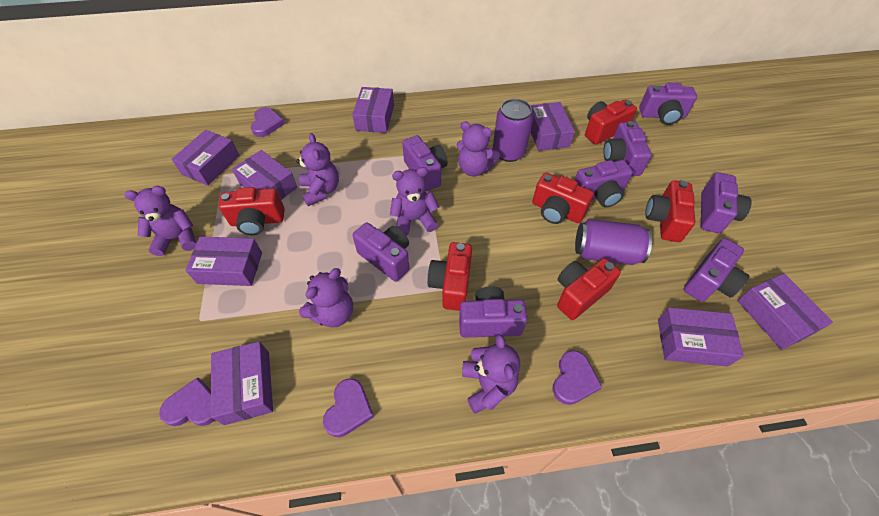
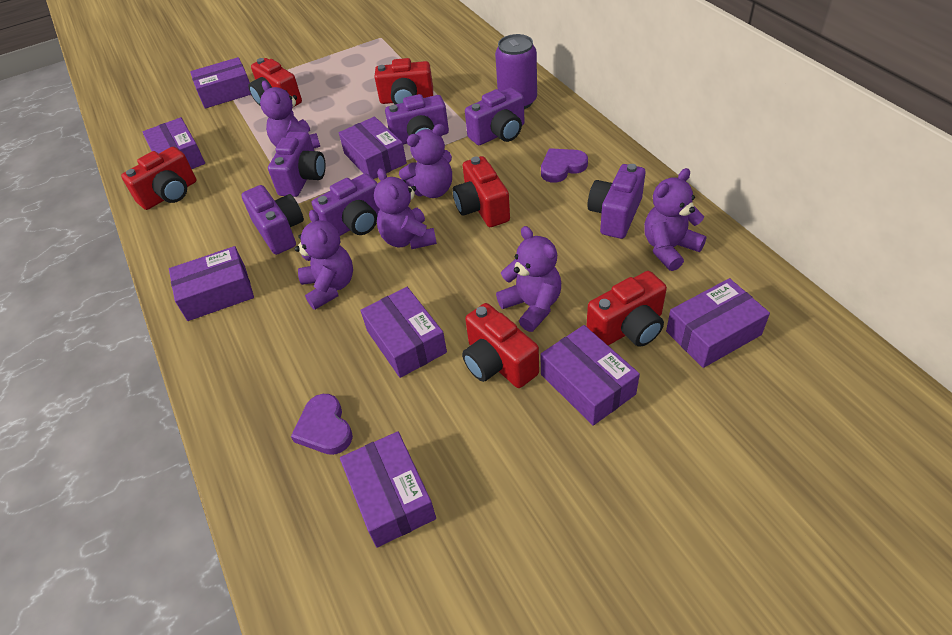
purple camera: 8 -> 6
purple can: 2 -> 1
purple heart: 4 -> 2

